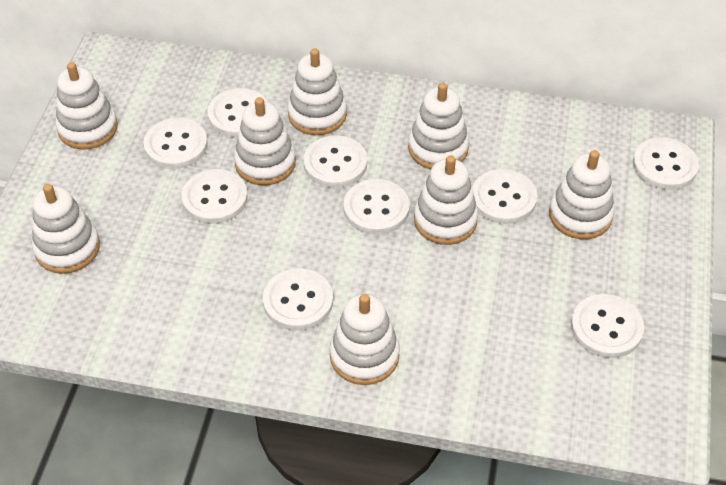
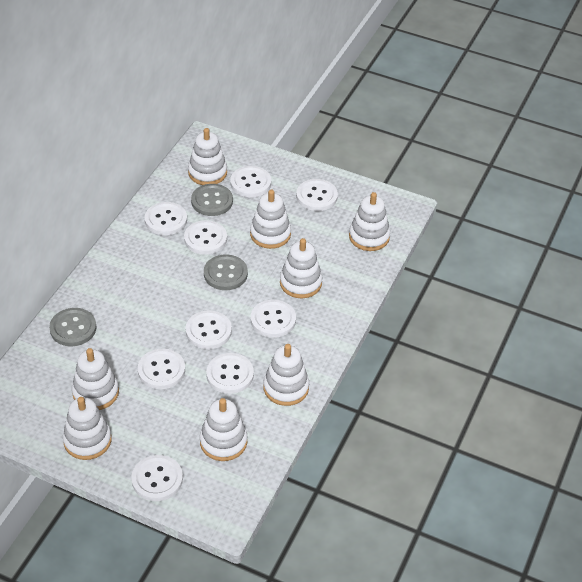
grey button: 0 -> 3

